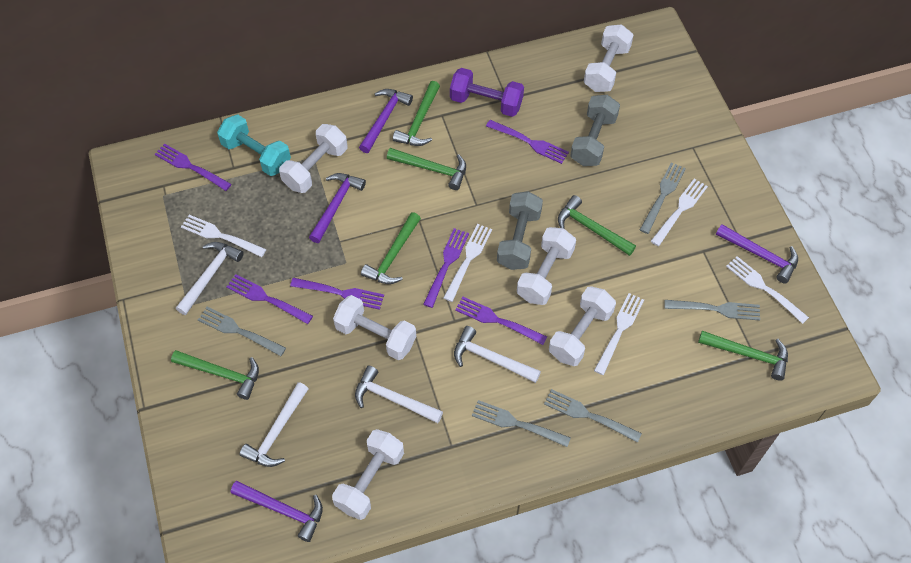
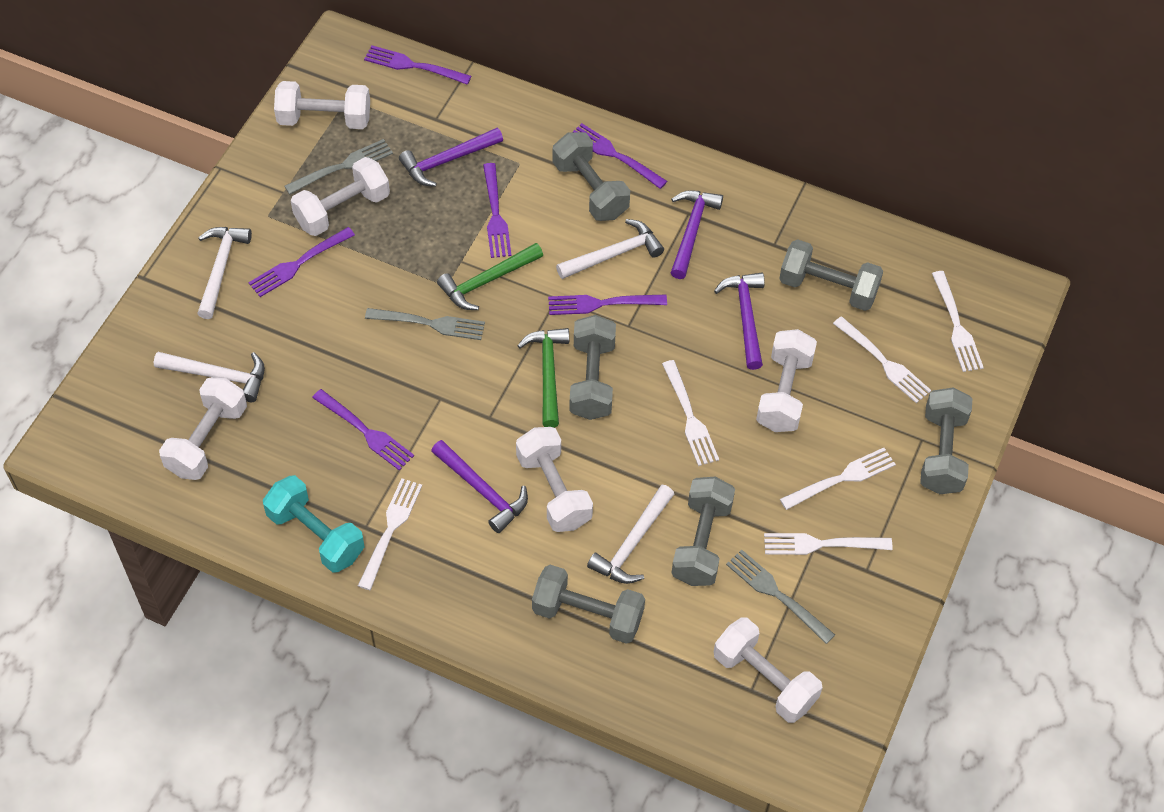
green hammer: 6 -> 2
grey dumbbell: 2 -> 6
grey fork: 5 -> 3
purple dumbbell: 1 -> 0
white fork: 5 -> 6

